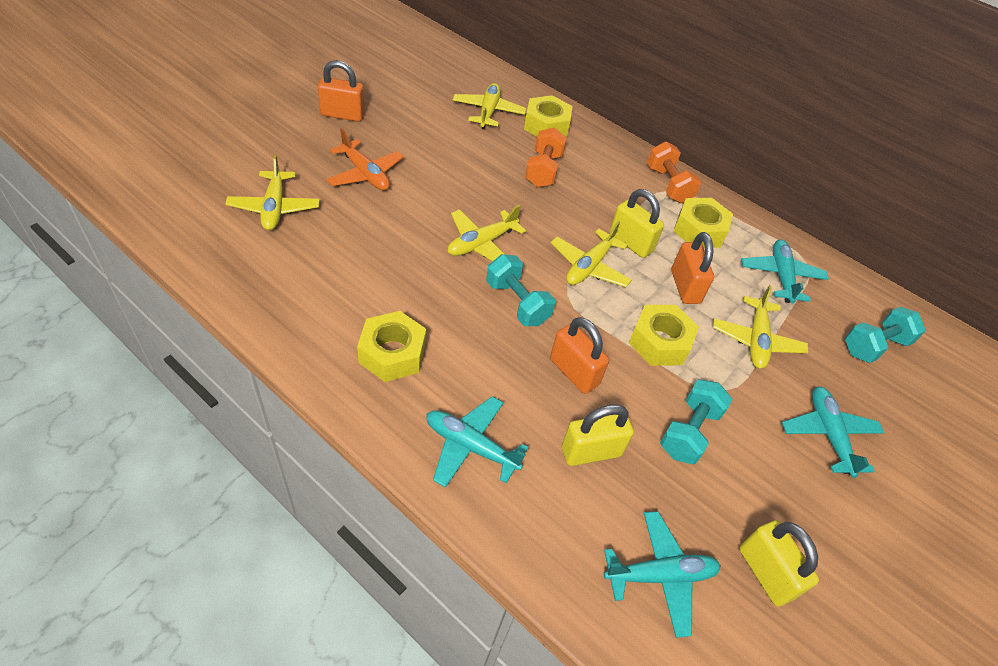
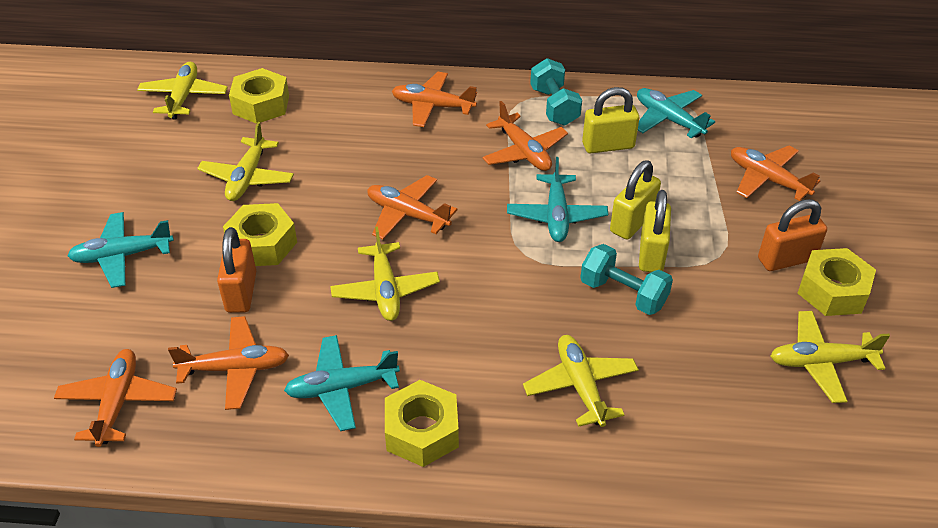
orange dumbbell: 2 -> 0
orange padlock: 3 -> 2
orange plane: 1 -> 6
turquoise dumbbell: 3 -> 2

